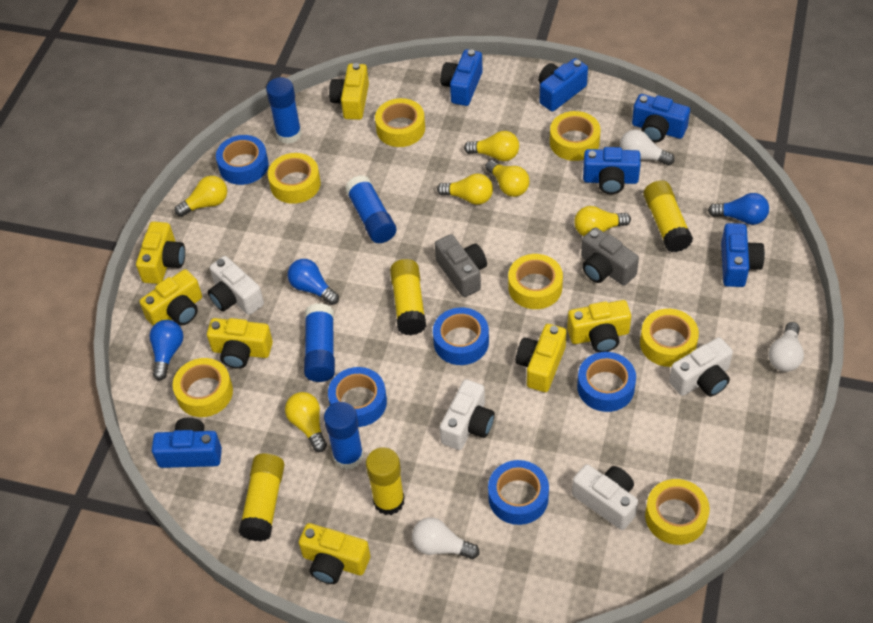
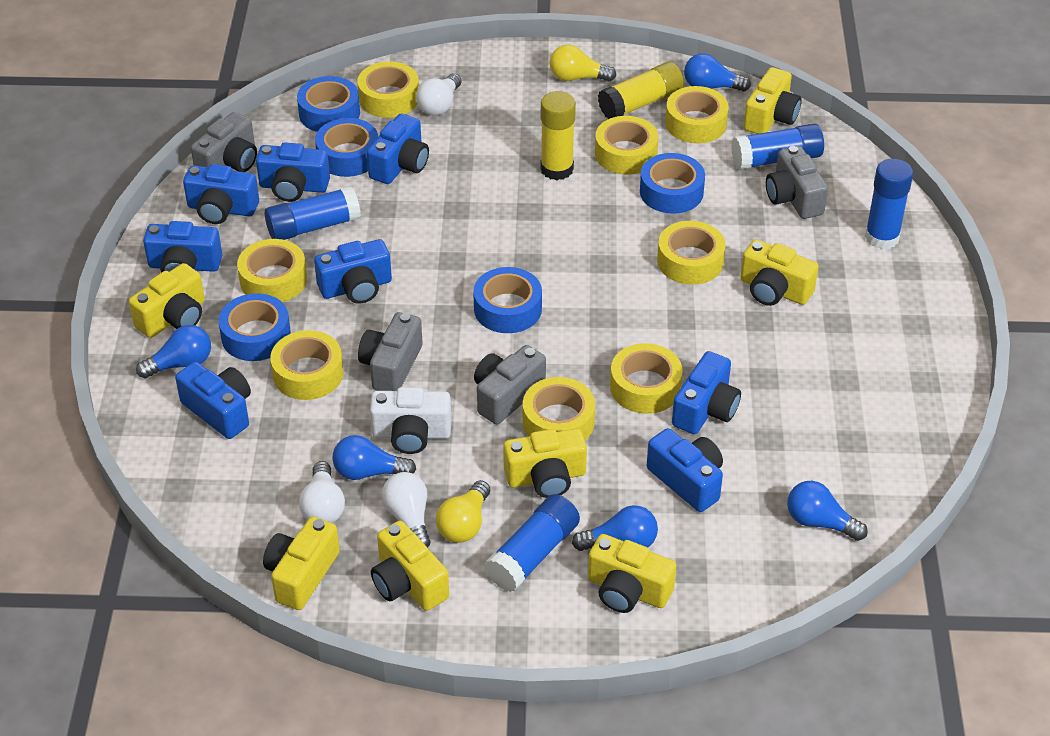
blue camera: 6 -> 8
blue light bulb: 3 -> 5
grey camera: 2 -> 4
white camera: 4 -> 1
yellow glue stick: 4 -> 2
yellow light bulb: 6 -> 2
yellow tape: 7 -> 8

